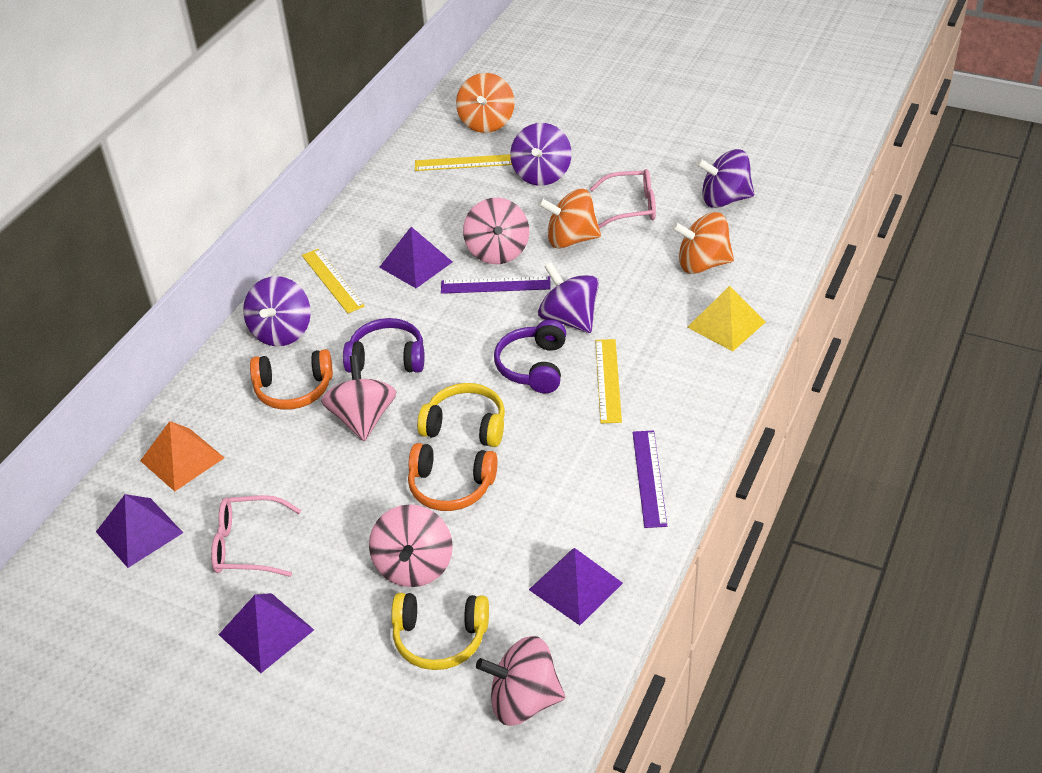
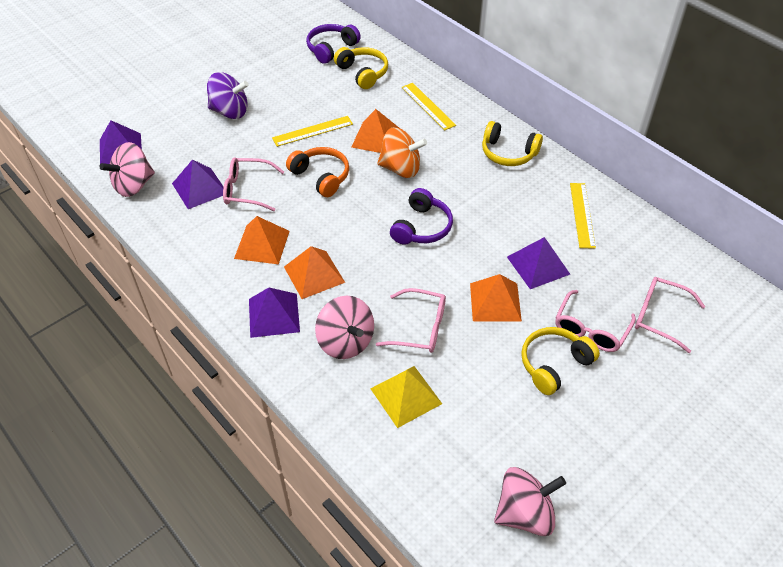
orange headphones: 2 -> 1
orange pyramid: 1 -> 4
orange spinning top: 3 -> 1
pink glasses: 2 -> 4
pink spinning top: 4 -> 3
purple ruler: 2 -> 0
purple spinning top: 4 -> 1
yellow headphones: 2 -> 3

